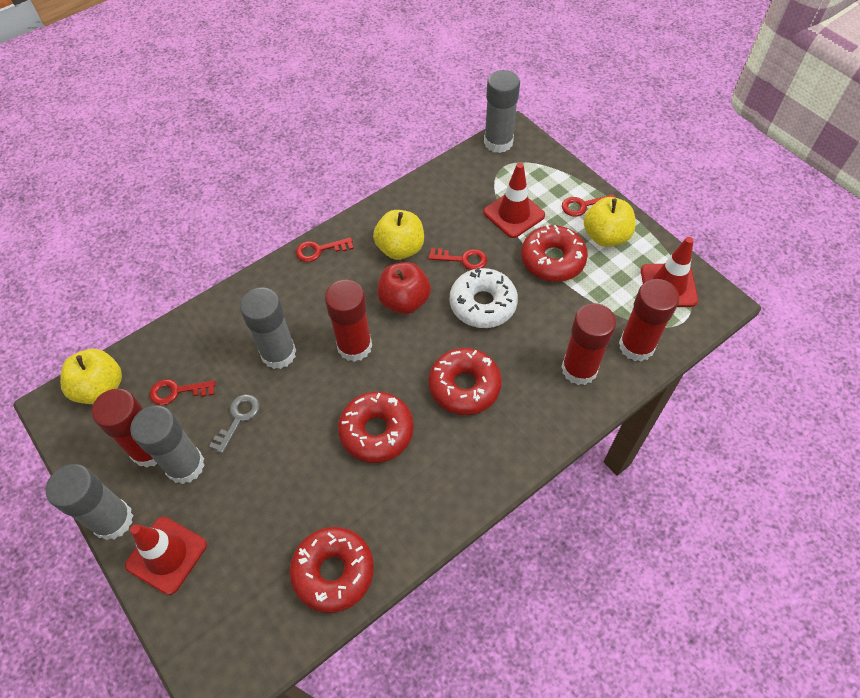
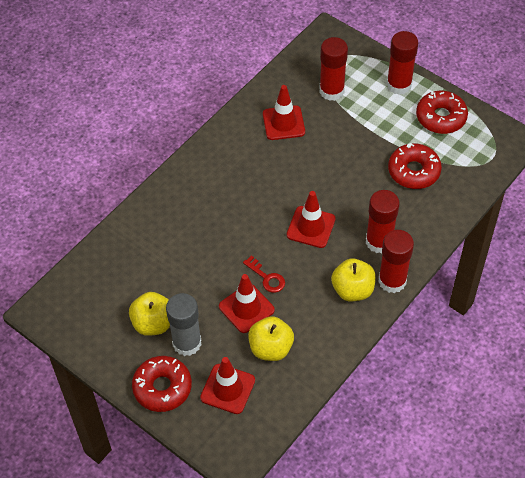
grey glue stick: 4 -> 1
grey key: 1 -> 0
red apple: 1 -> 0
red donut: 4 -> 3
red key: 4 -> 1
red traffic cone: 3 -> 4
white donut: 1 -> 0

